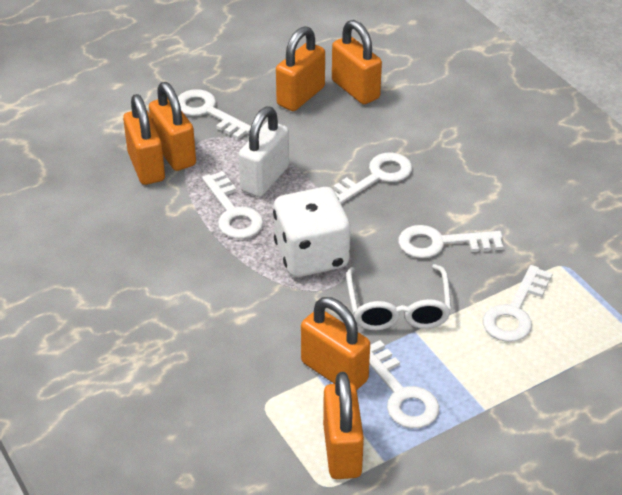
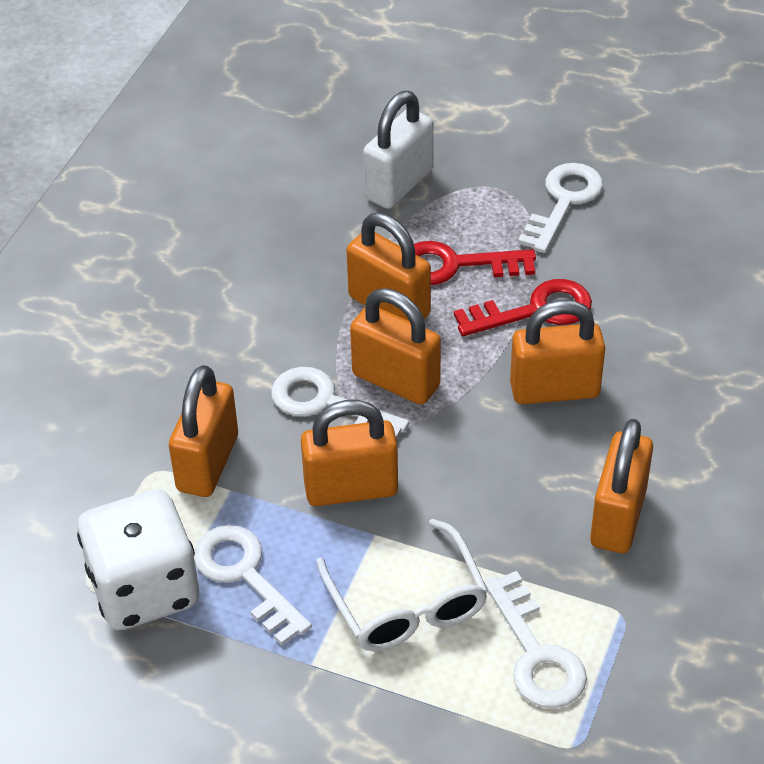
red key: 0 -> 2
white key: 6 -> 4

